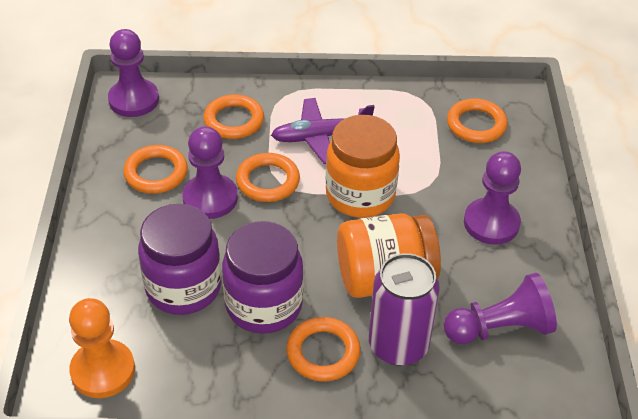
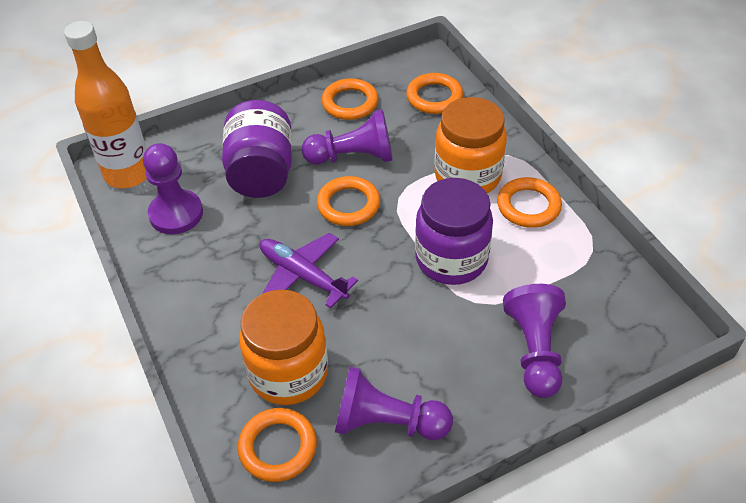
orange bottle: 0 -> 1
orange pawn: 1 -> 0
purple can: 1 -> 0

